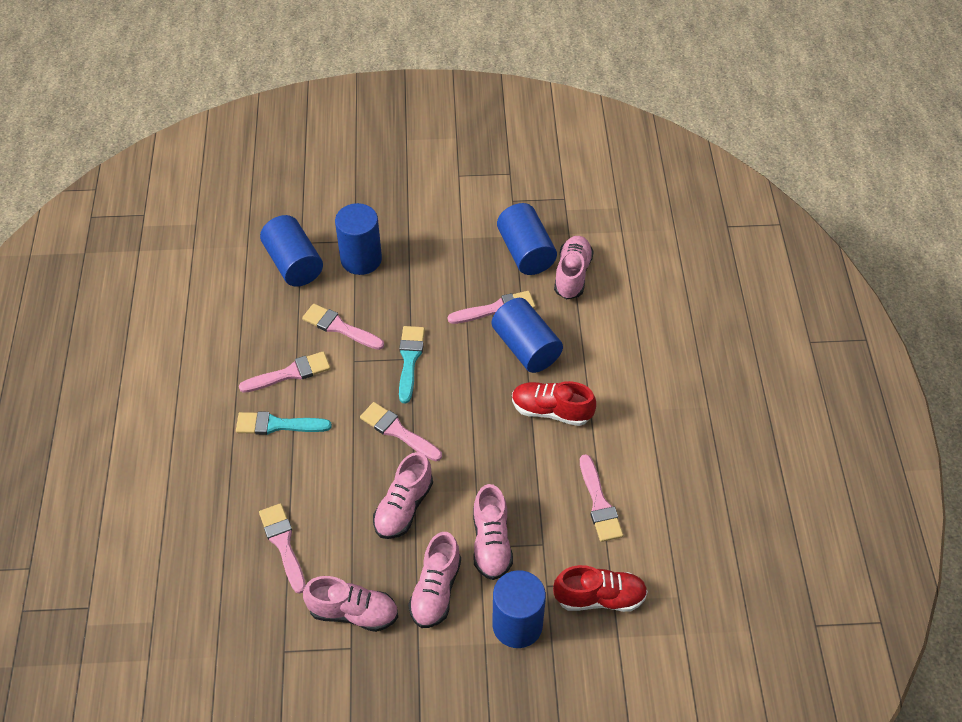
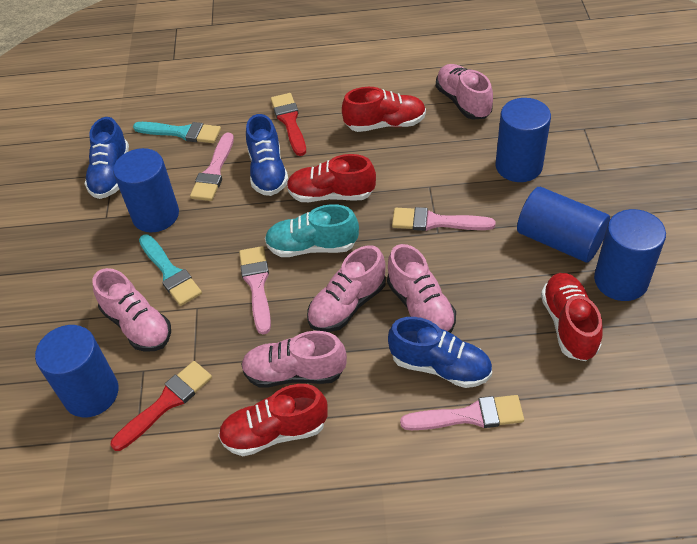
blue shoe: 0 -> 3
pink brush: 6 -> 4
red brush: 0 -> 2
red shoe: 2 -> 4
turquoise shoe: 0 -> 1

